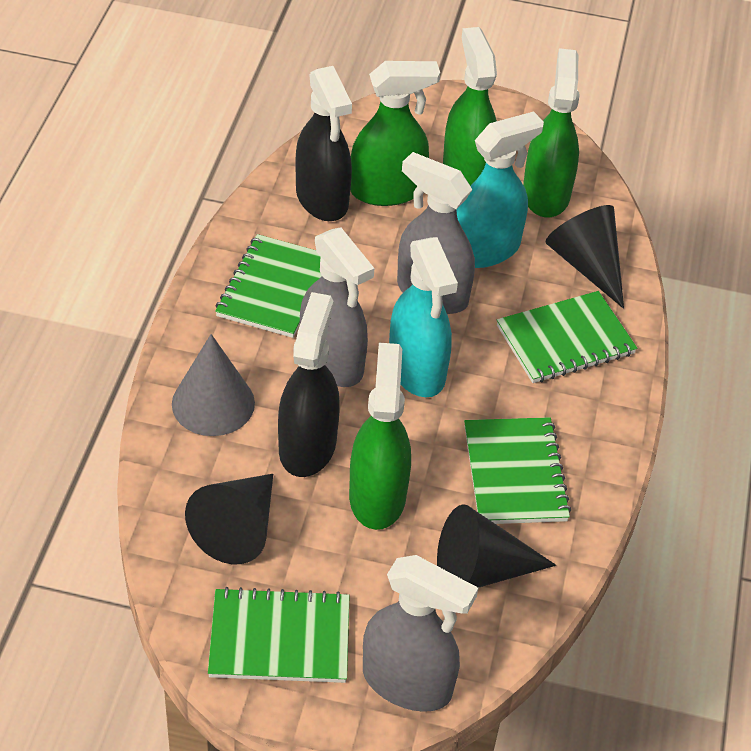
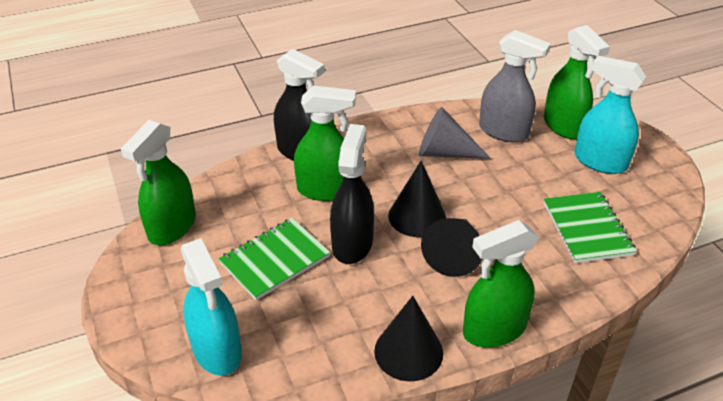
green notebook: 4 -> 2
grey spray bottle: 3 -> 1

